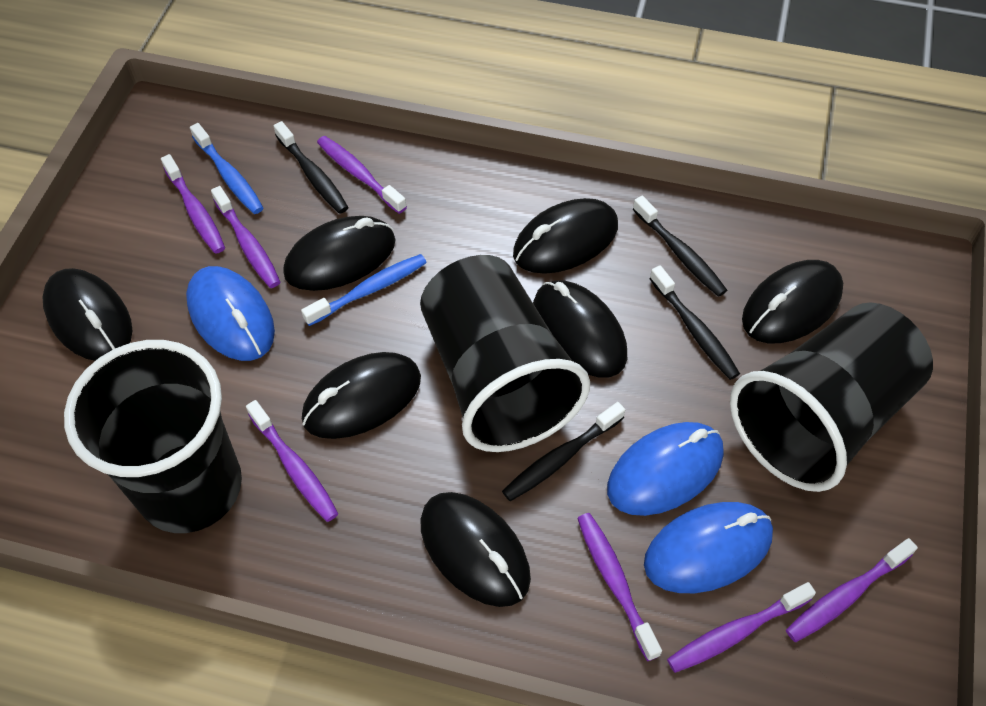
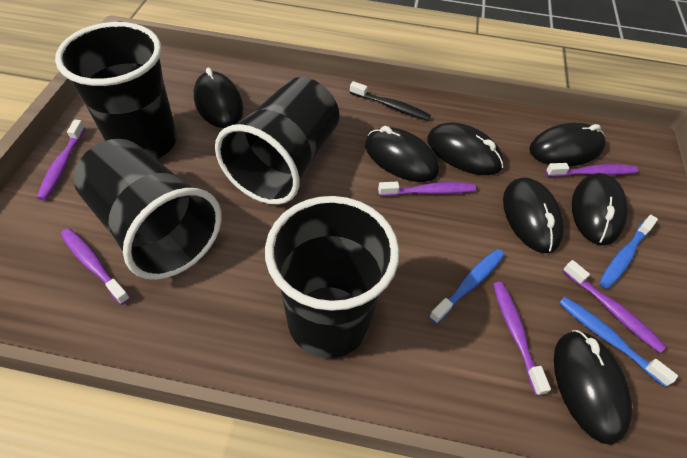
black cup: 3 -> 4
black toothbrush: 4 -> 1
blue mouse: 3 -> 0
blue toothbrush: 2 -> 3
purple toothbrush: 7 -> 6

